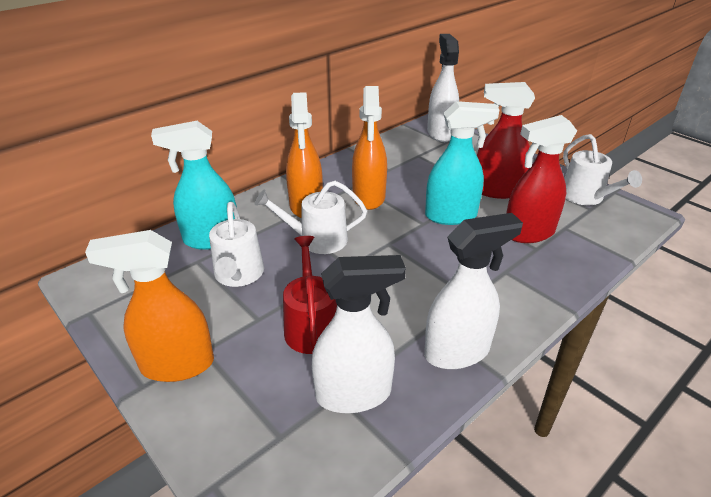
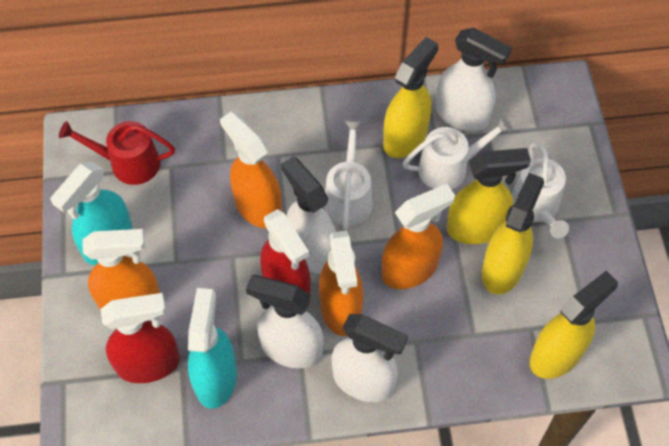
orange spray bottle: 3 -> 4
white spray bottle: 3 -> 4
yellow spray bottle: 0 -> 4

